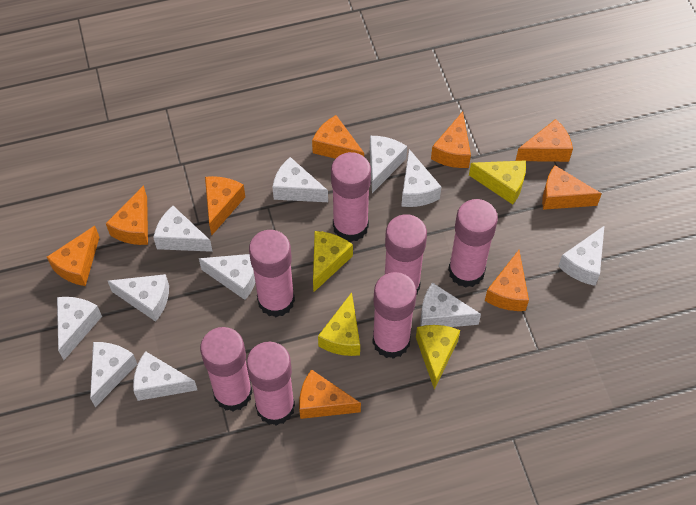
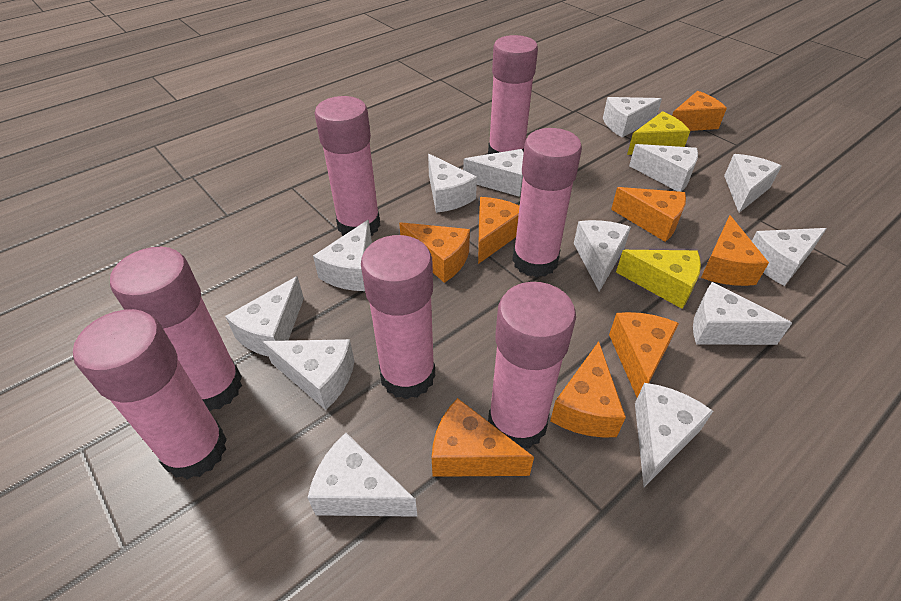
orange cheese: 9 -> 8
white cheese: 11 -> 13
yellow cheese: 4 -> 2

